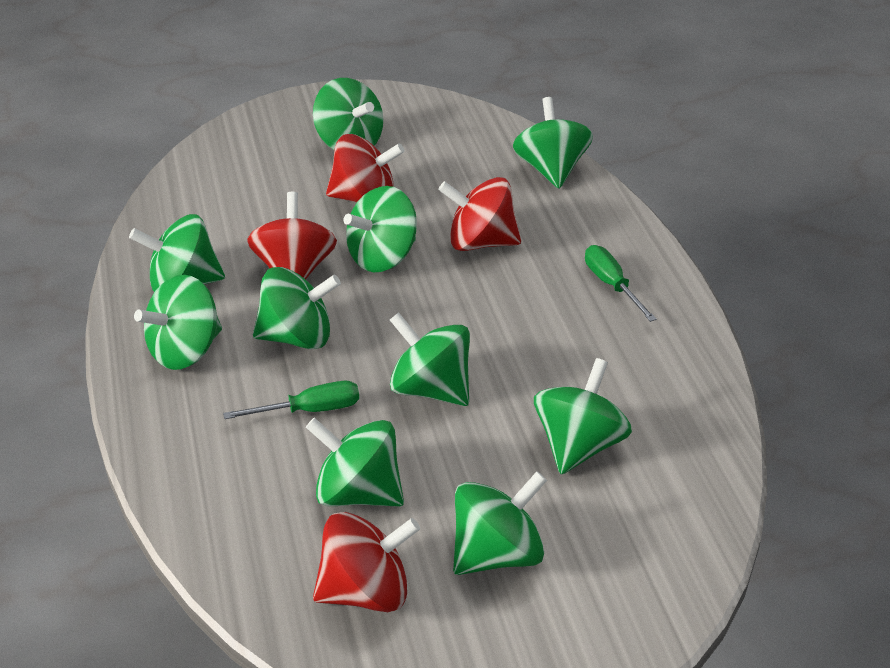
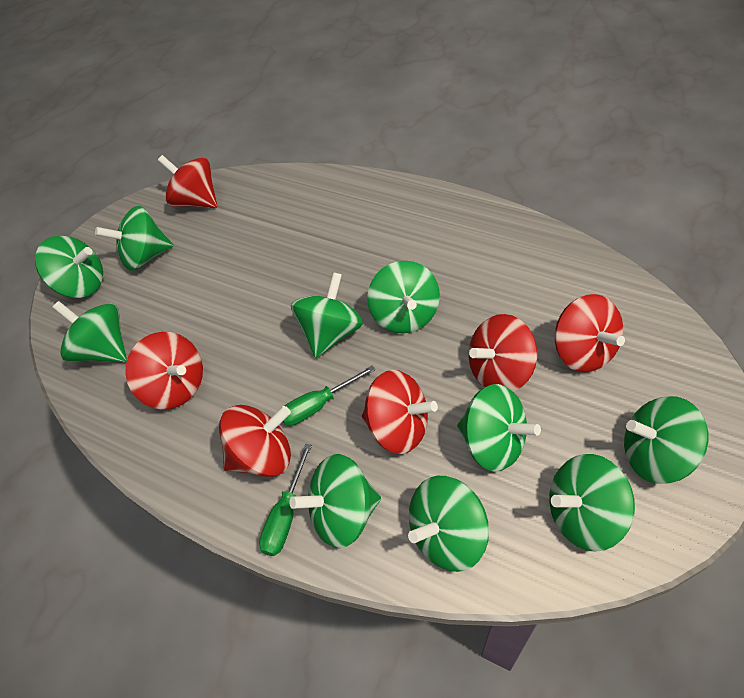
red spinning top: 4 -> 6

